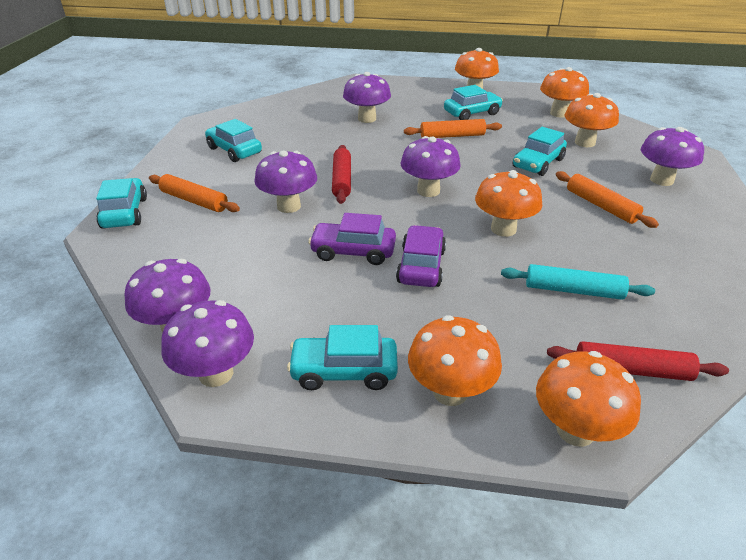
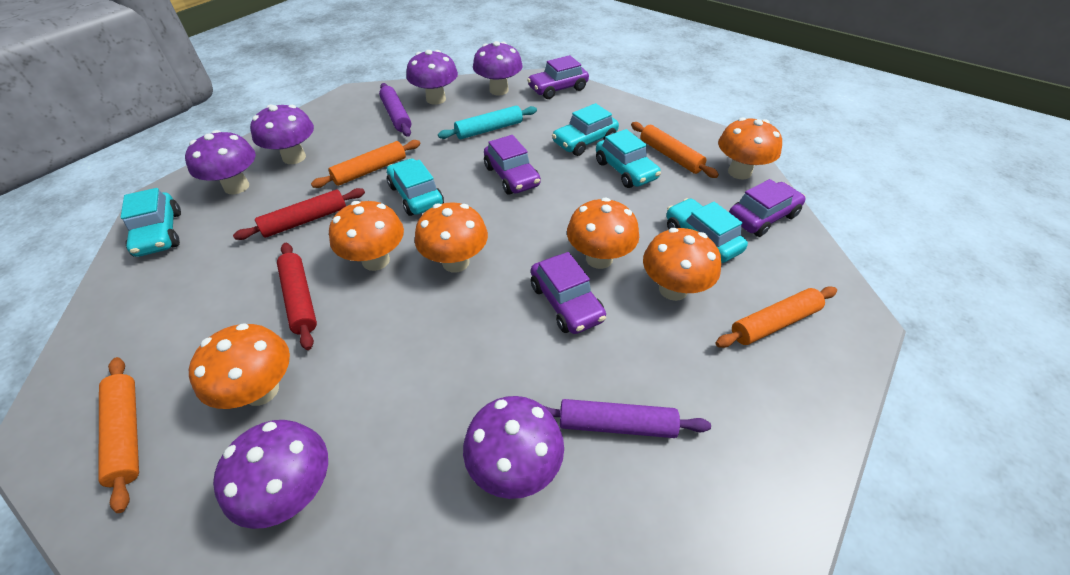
orange rolling pin: 3 -> 4
purple car: 2 -> 4
purple rolling pin: 0 -> 2

